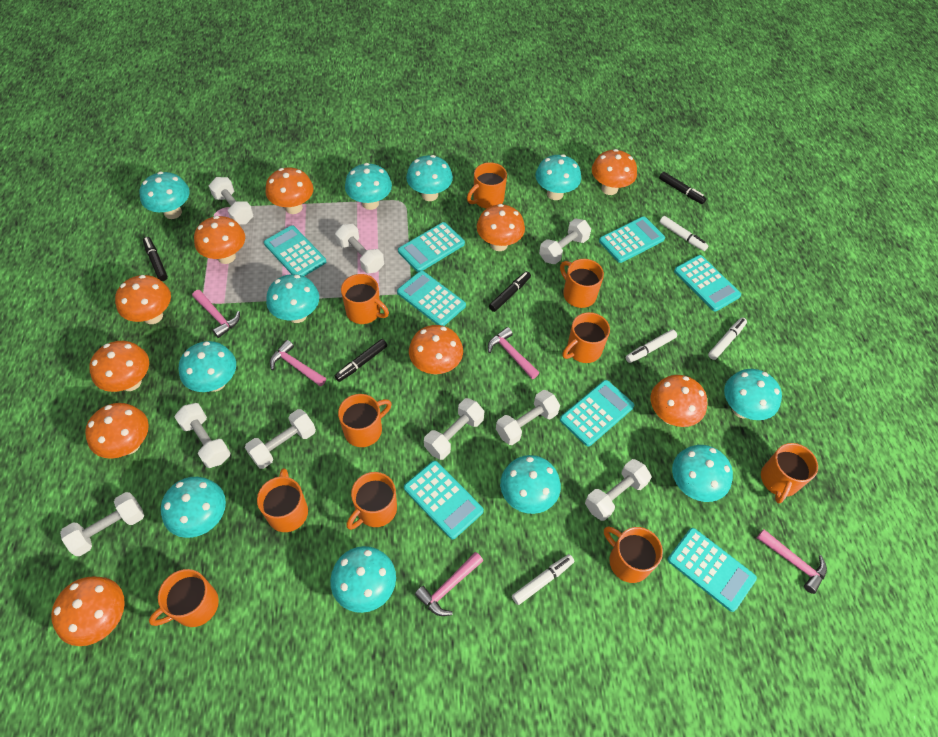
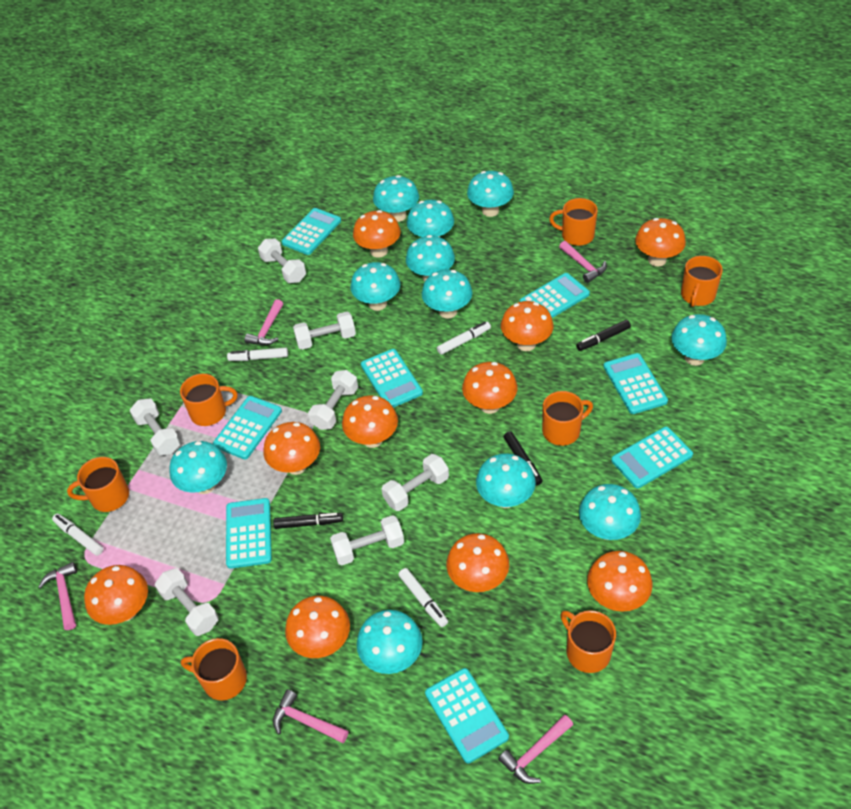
black marker: 4 -> 3
orange mug: 10 -> 7
white dumbbell: 9 -> 7

